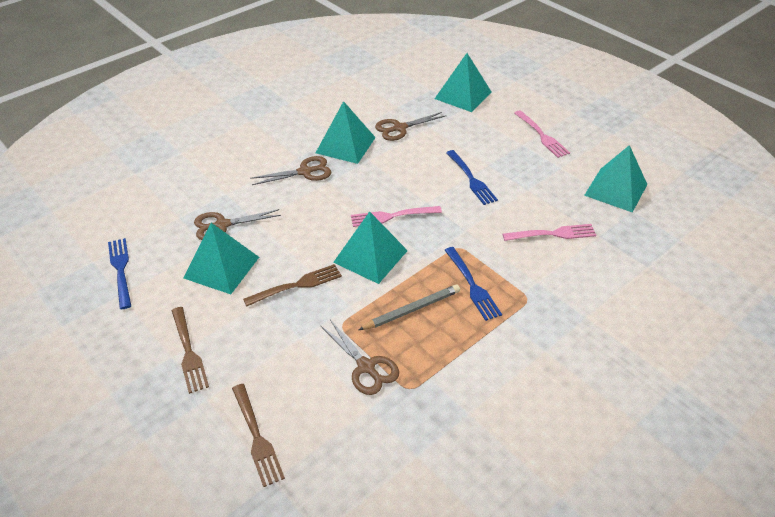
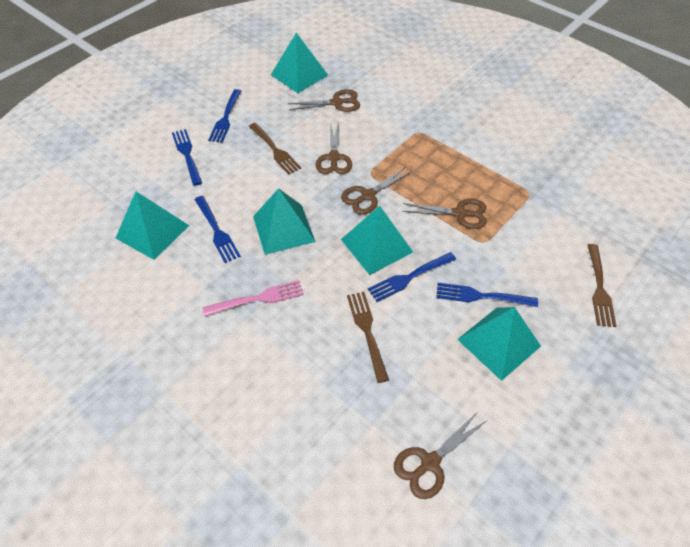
blue fork: 3 -> 5
brown scissors: 4 -> 5
grey pencil: 1 -> 0
pink fork: 3 -> 1

